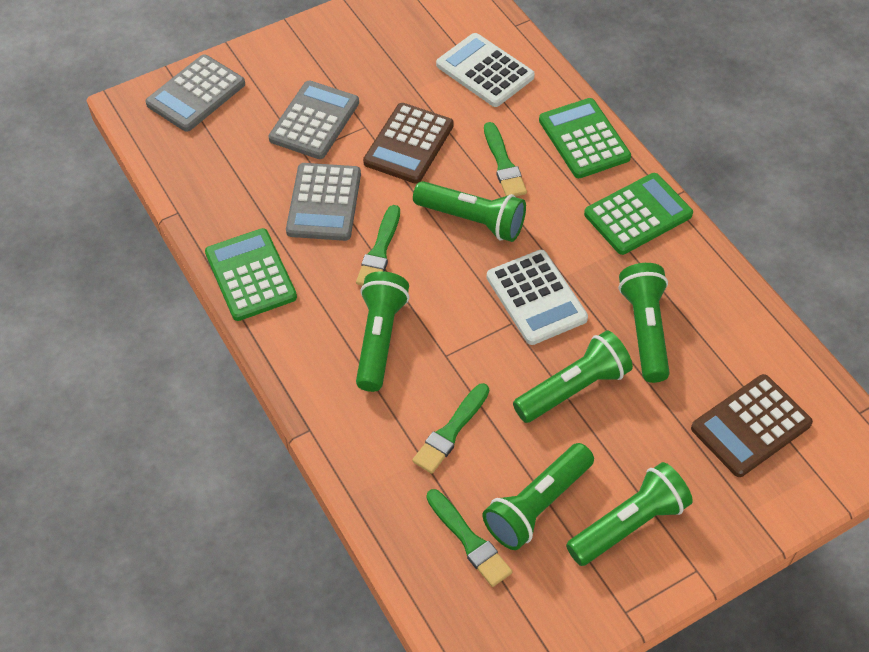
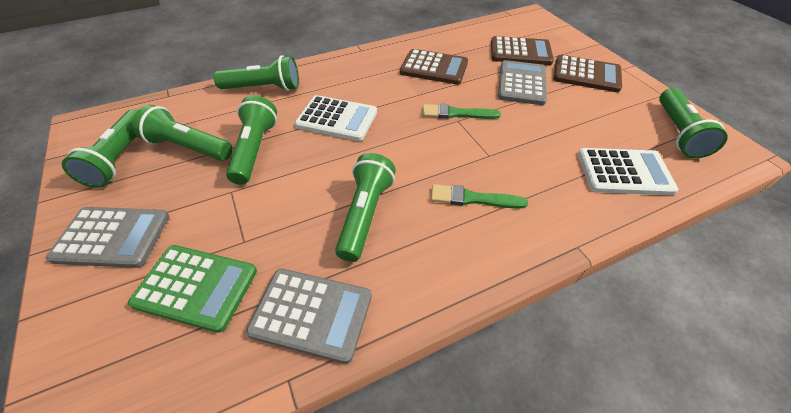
brown calculator: 2 -> 3
green brush: 4 -> 2
green calculator: 3 -> 1

